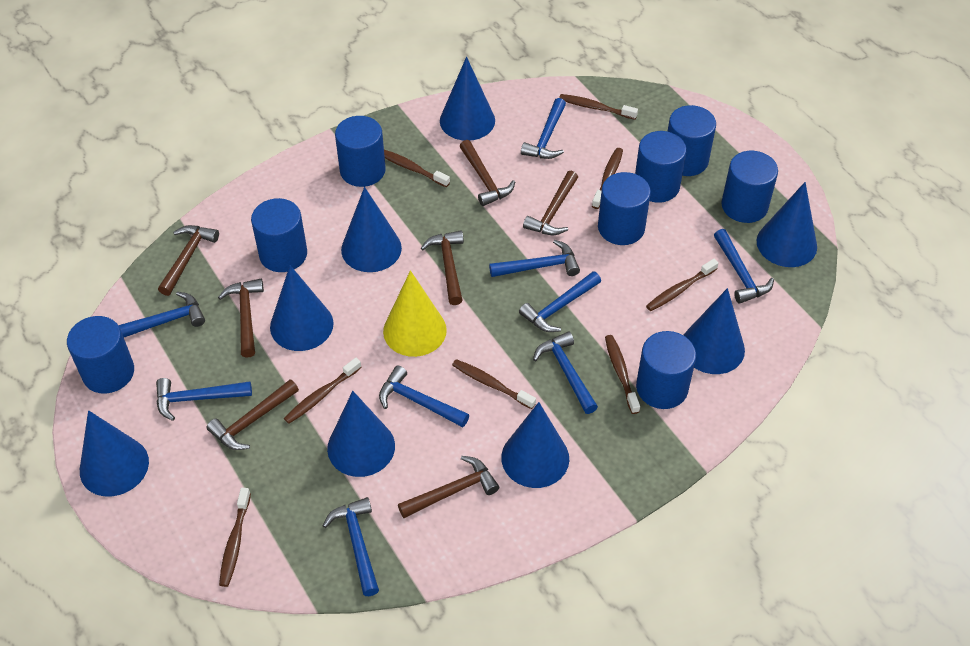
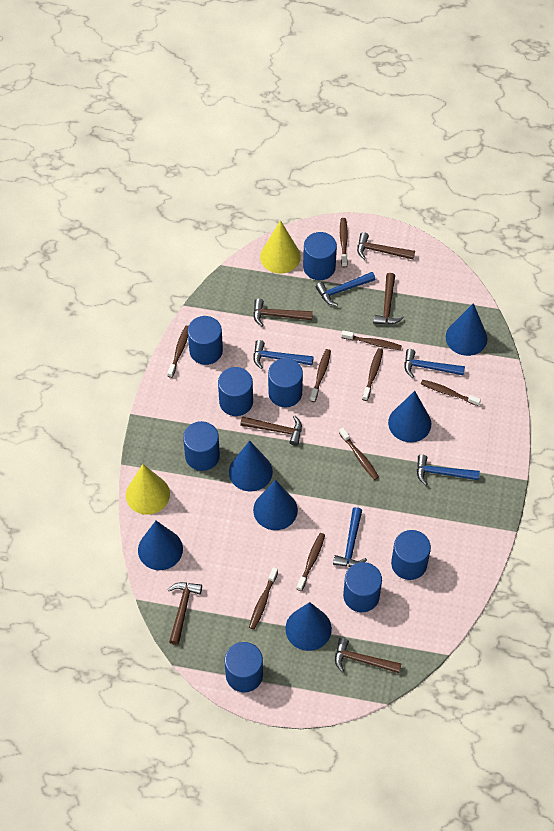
blue cone: 8 -> 6
blue hammer: 9 -> 5
brown hammer: 7 -> 6
brown toothbrush: 8 -> 9
yellow cone: 1 -> 2

